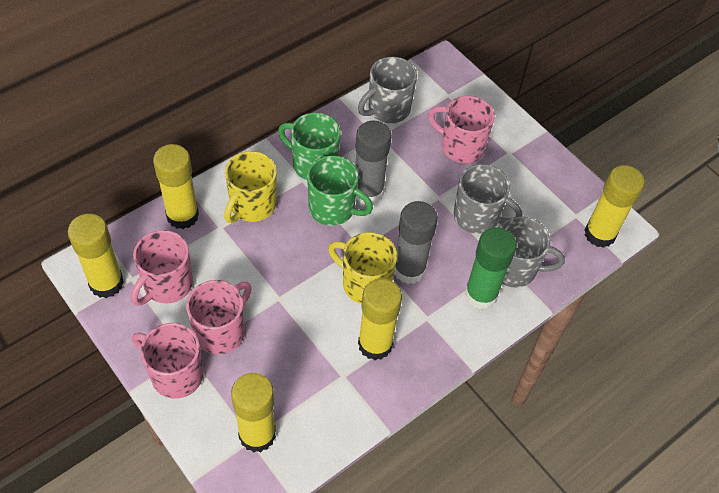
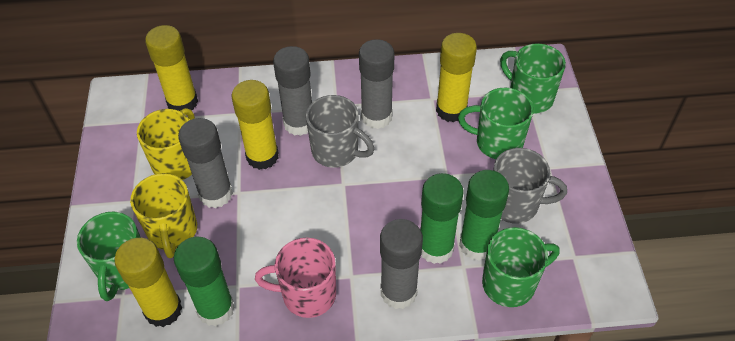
green glue stick: 1 -> 3
green mug: 2 -> 4
grey glue stick: 2 -> 4
grey mug: 3 -> 2
pink mug: 4 -> 1
yellow glue stick: 5 -> 4

